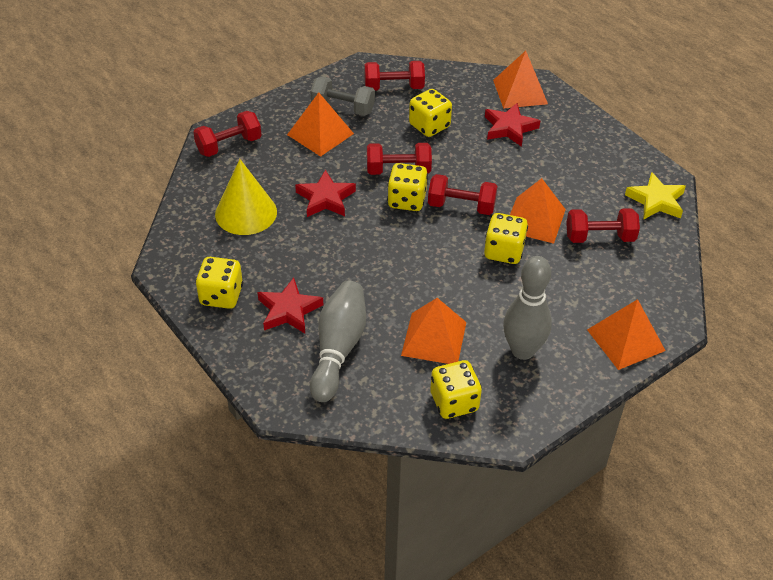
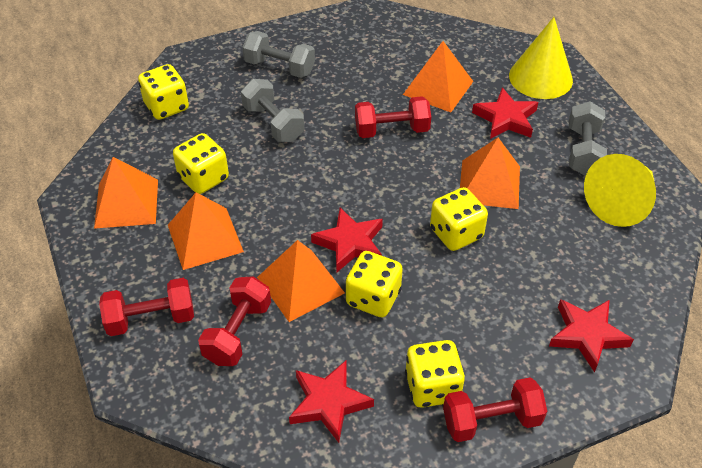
grey bowling pin: 2 -> 0
grey dumbbell: 1 -> 3
red dumbbell: 5 -> 4
red star: 3 -> 4
yellow cone: 1 -> 2
yellow star: 1 -> 0

